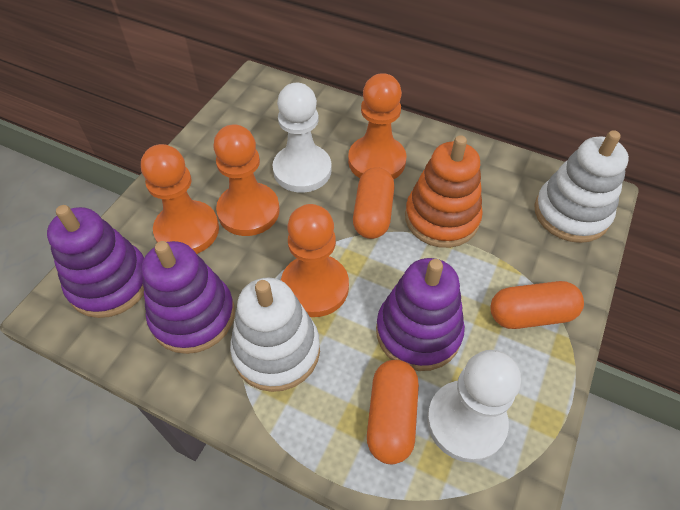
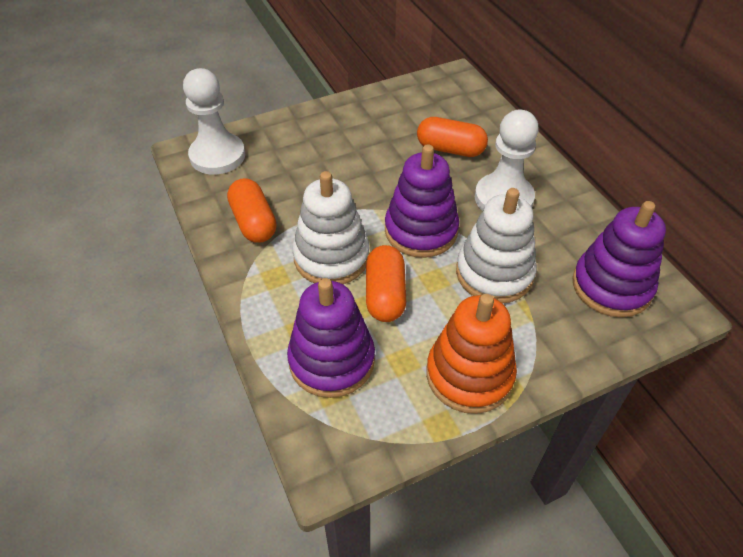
orange pawn: 4 -> 0

